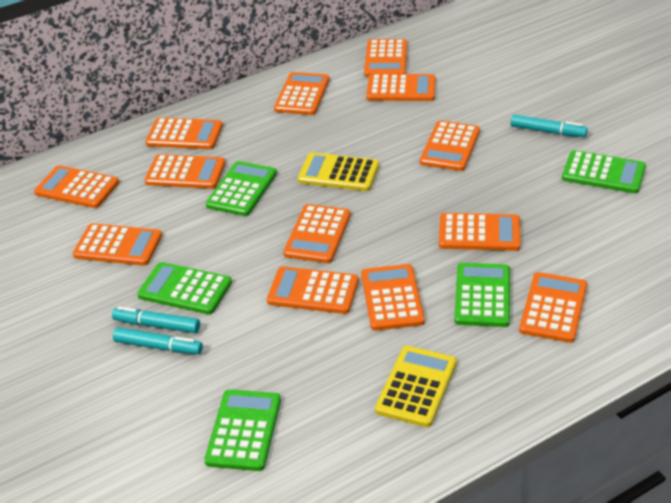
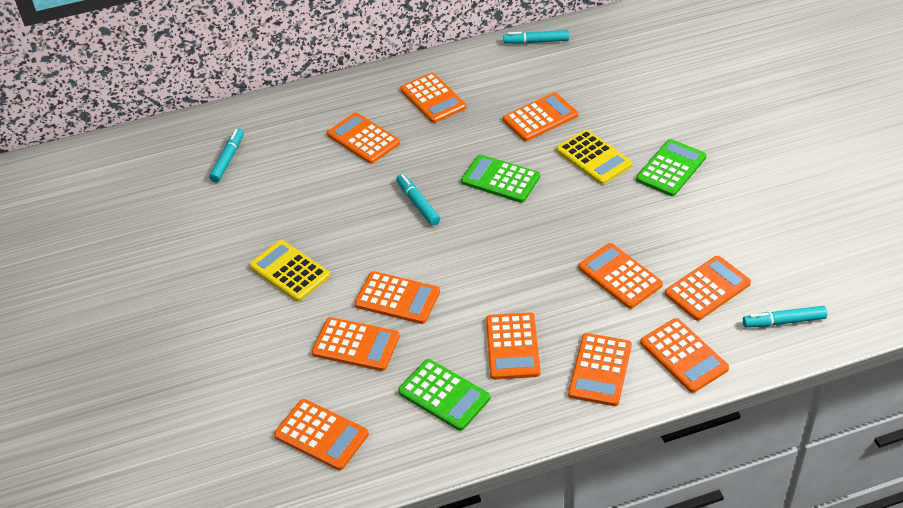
green calculator: 5 -> 3
orange calculator: 13 -> 11
turquoise marker: 3 -> 4

